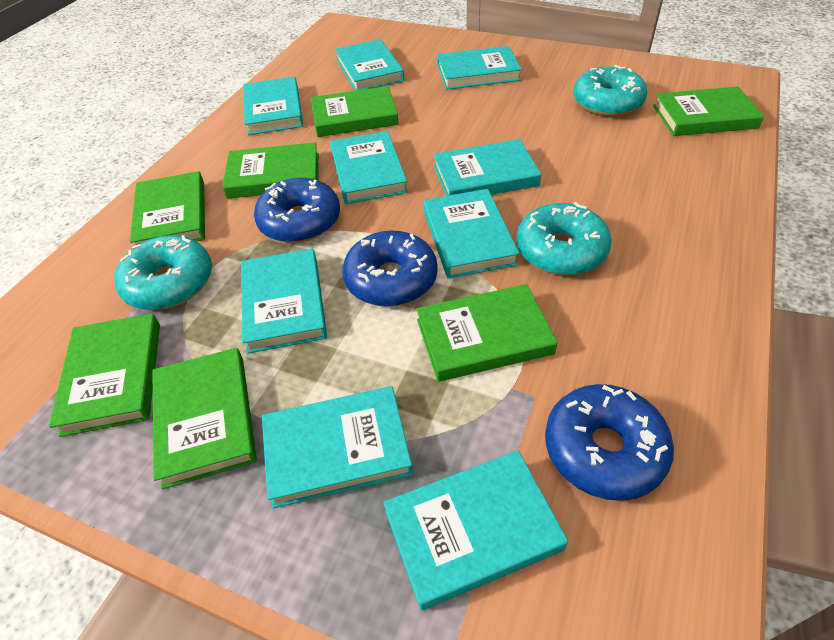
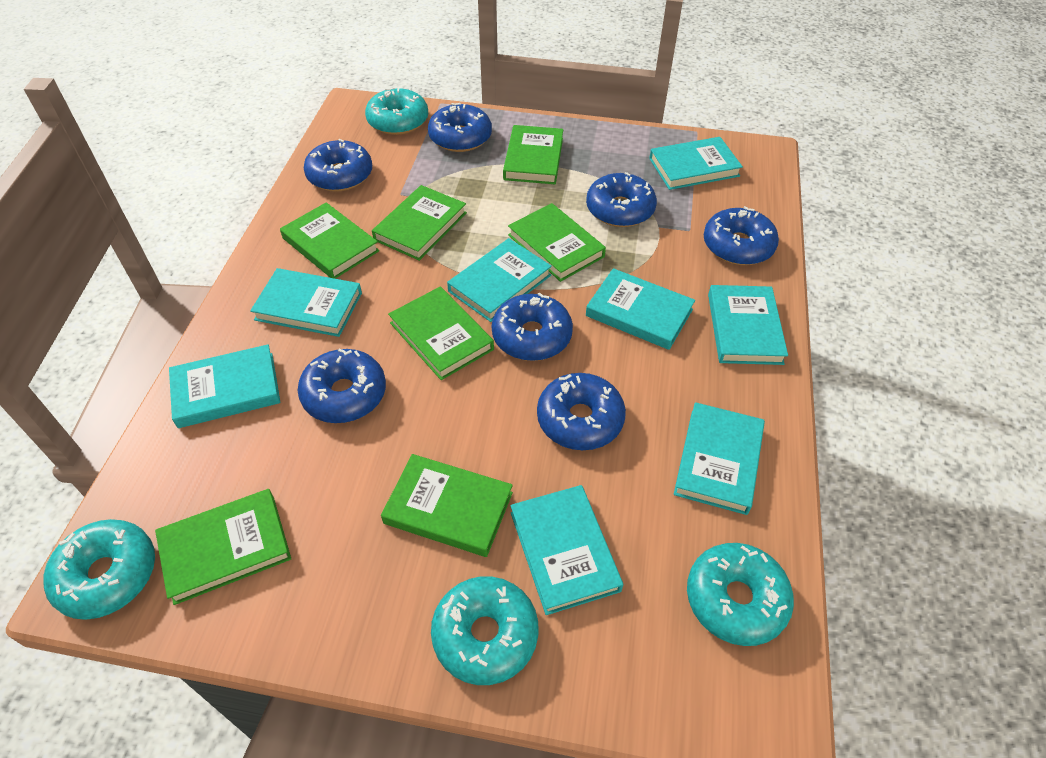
blue donut: 3 -> 7
turquoise book: 9 -> 8
turquoise donut: 3 -> 4

